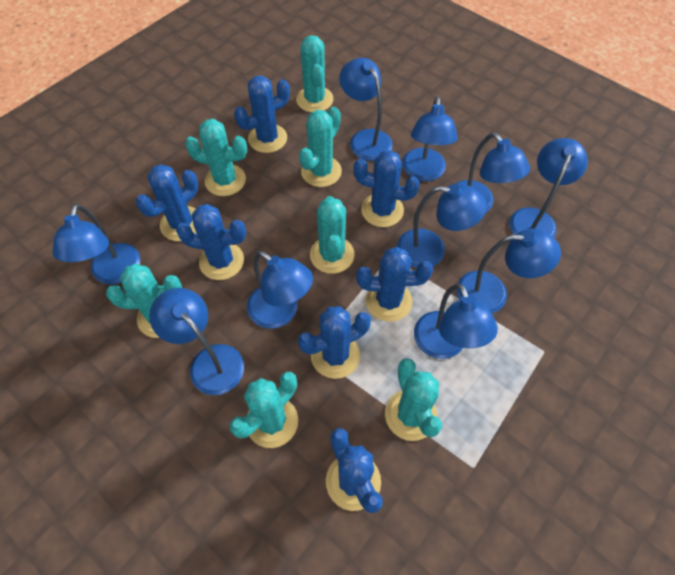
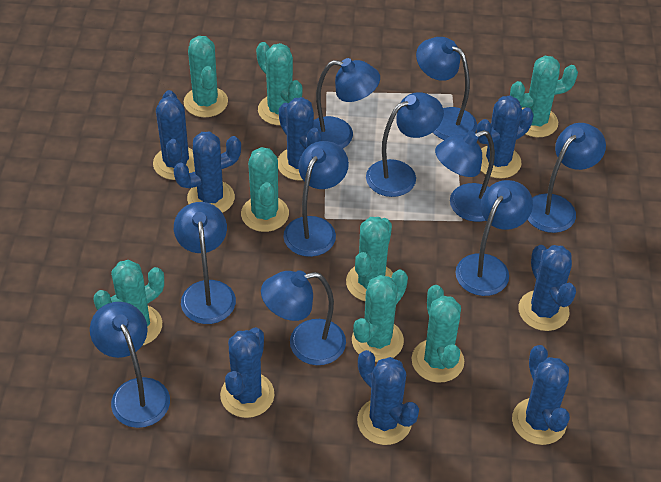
blue cactus: 7 -> 8
turquoise cactus: 7 -> 8

